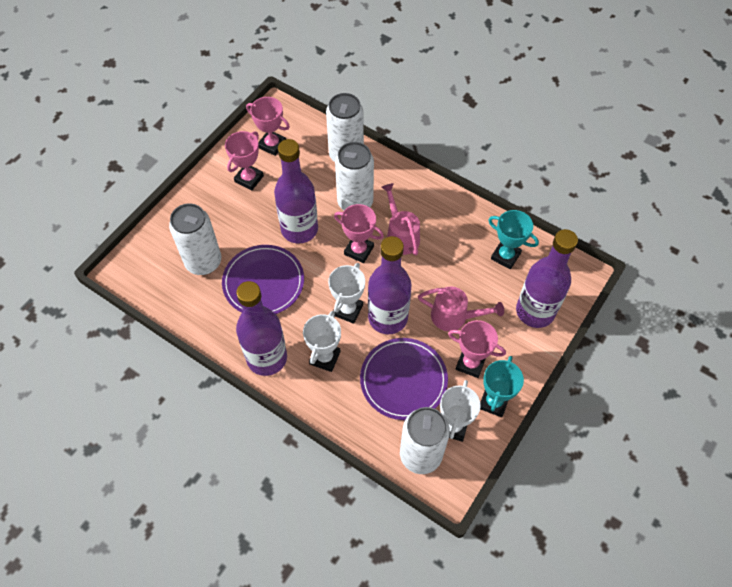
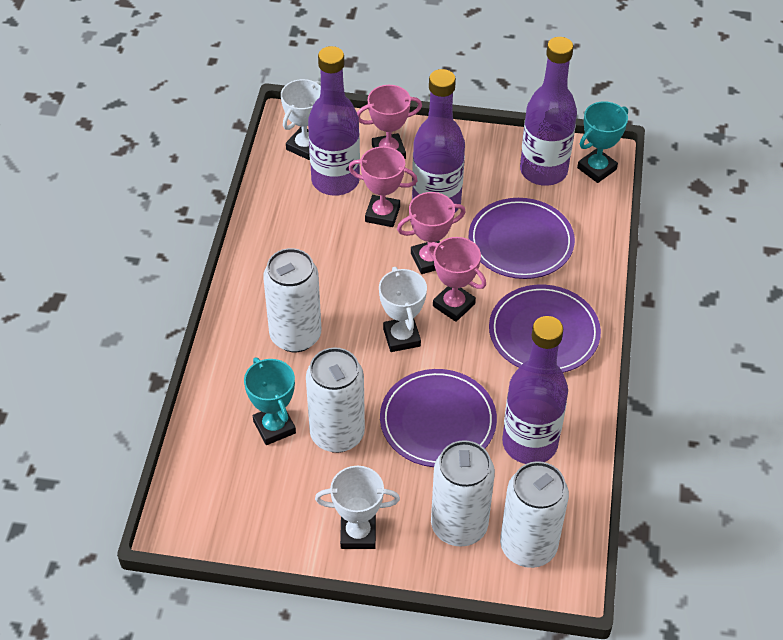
pink watering can: 2 -> 0
purple plate: 2 -> 3

